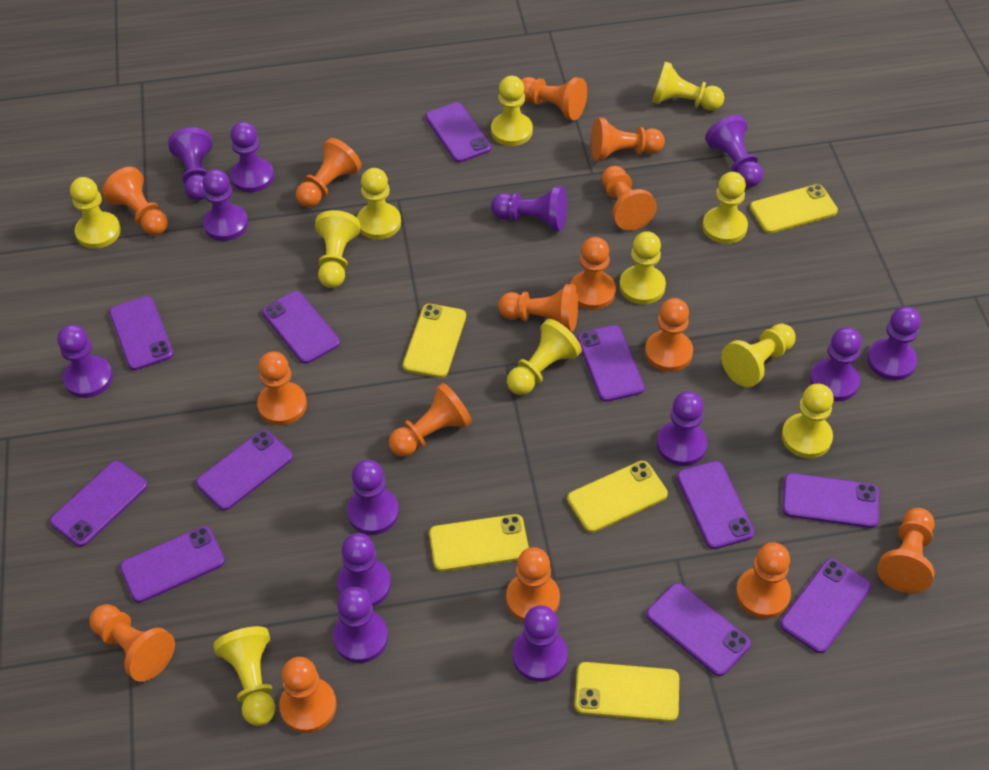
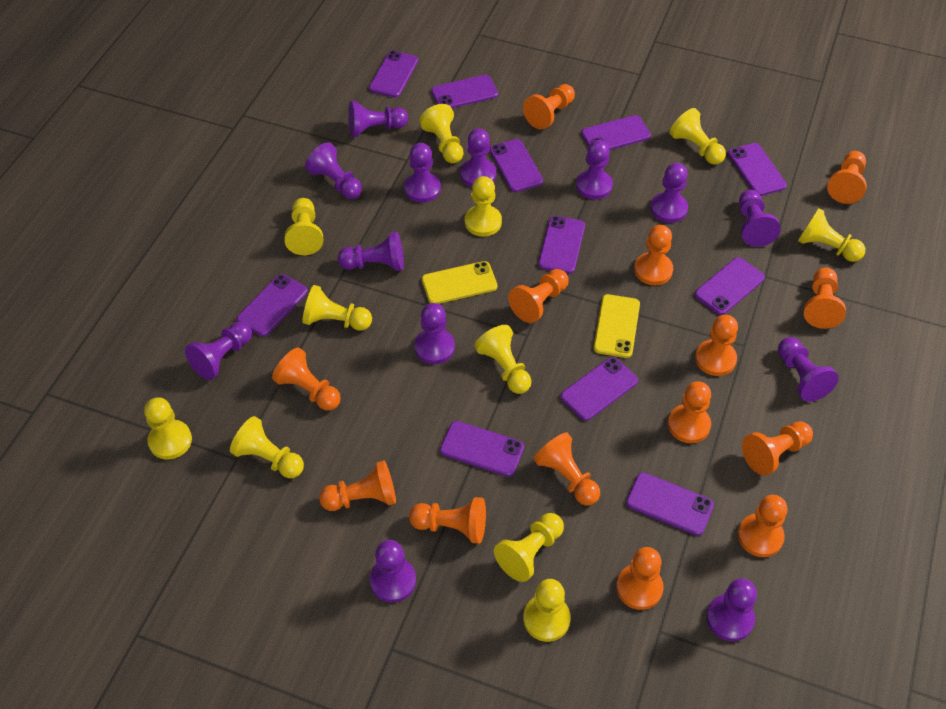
orange pawn: 15 -> 14
yellow phone: 5 -> 2

